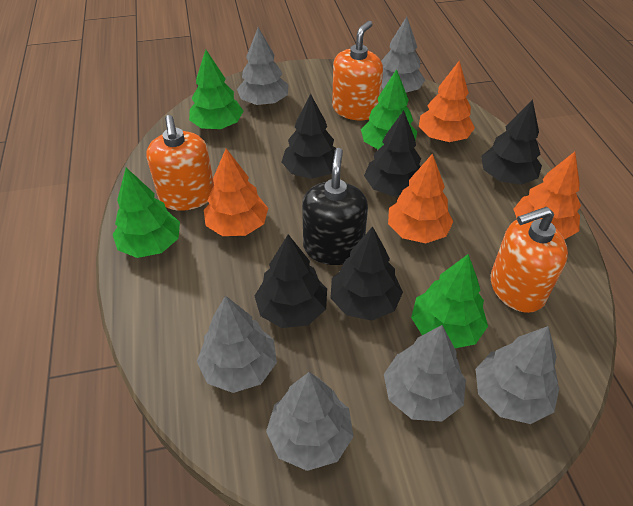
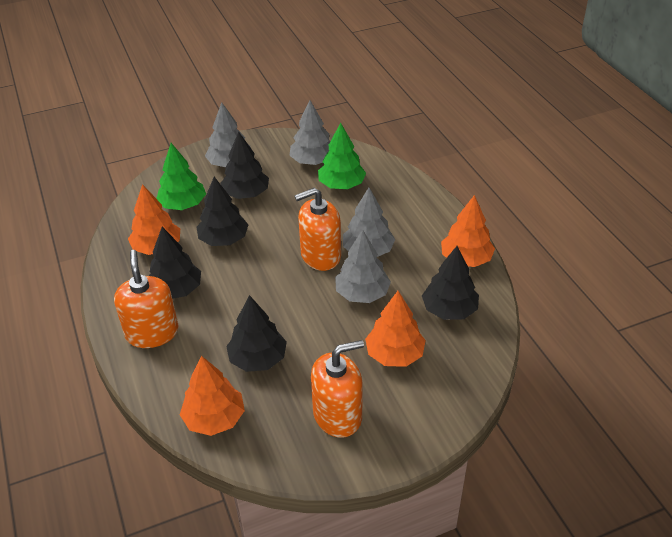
black soap dispenser: 1 -> 0
green tree: 4 -> 2
grey tree: 6 -> 4

